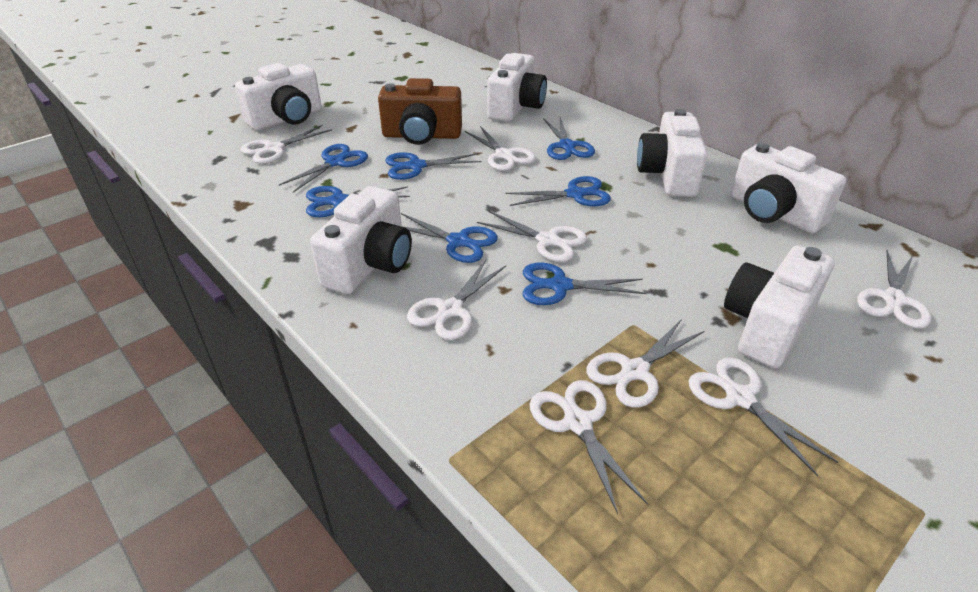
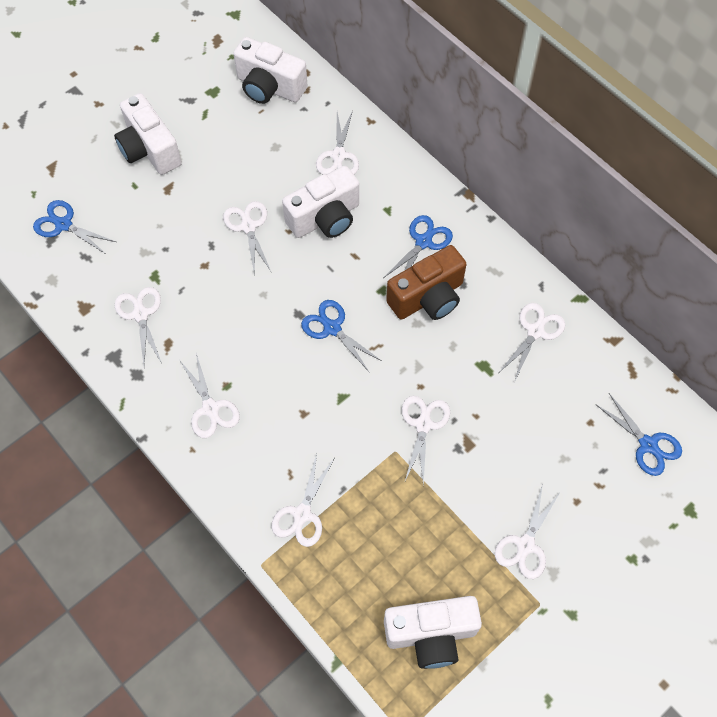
blue scissors: 7 -> 4
white camera: 6 -> 4

